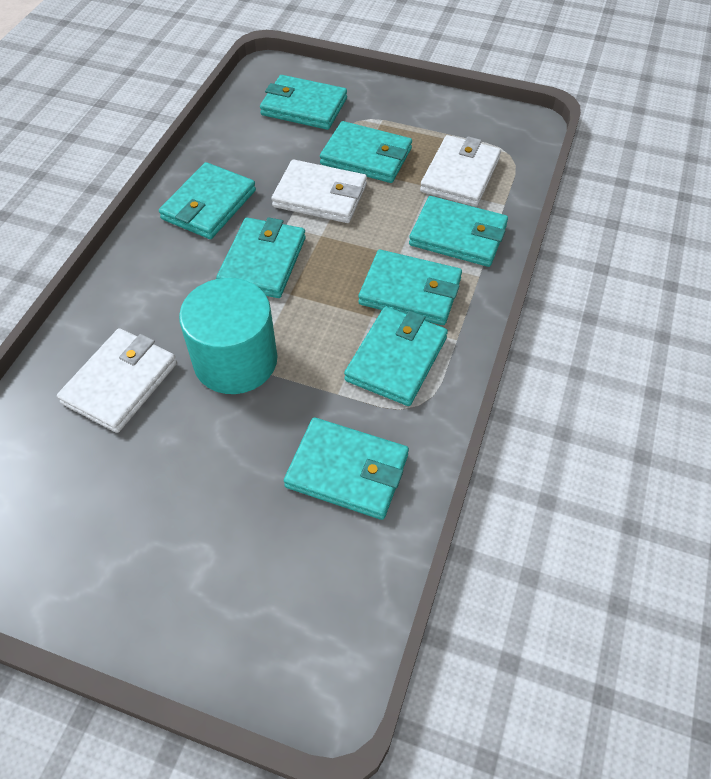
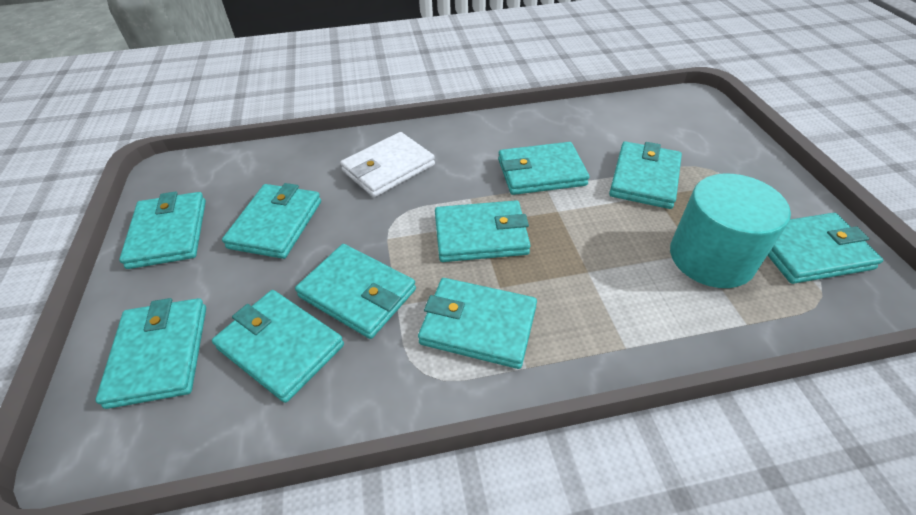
turquoise wallet: 8 -> 10
white wallet: 3 -> 1

